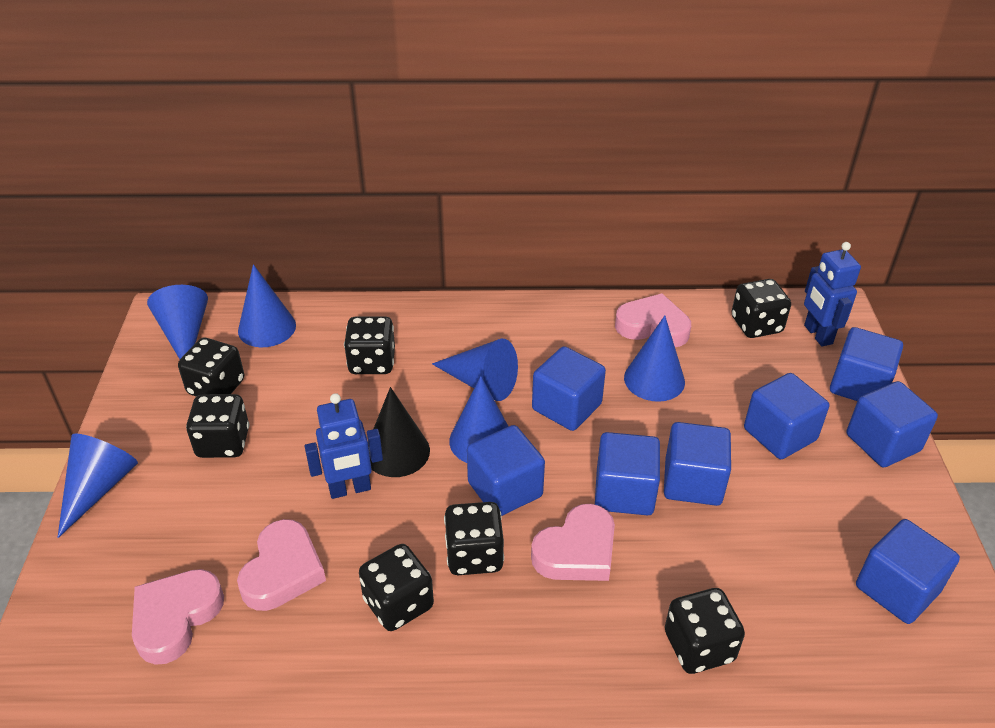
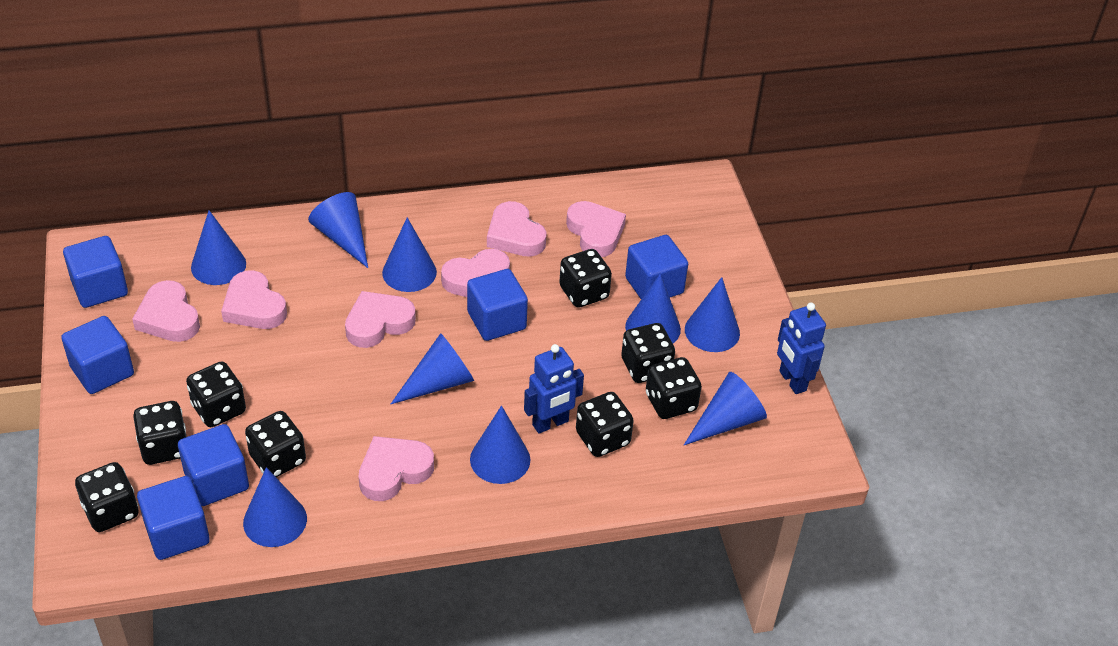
black cone: 1 -> 0
black dice: 7 -> 8
blue cone: 6 -> 9
blue cube: 8 -> 6
pink heart: 4 -> 7

